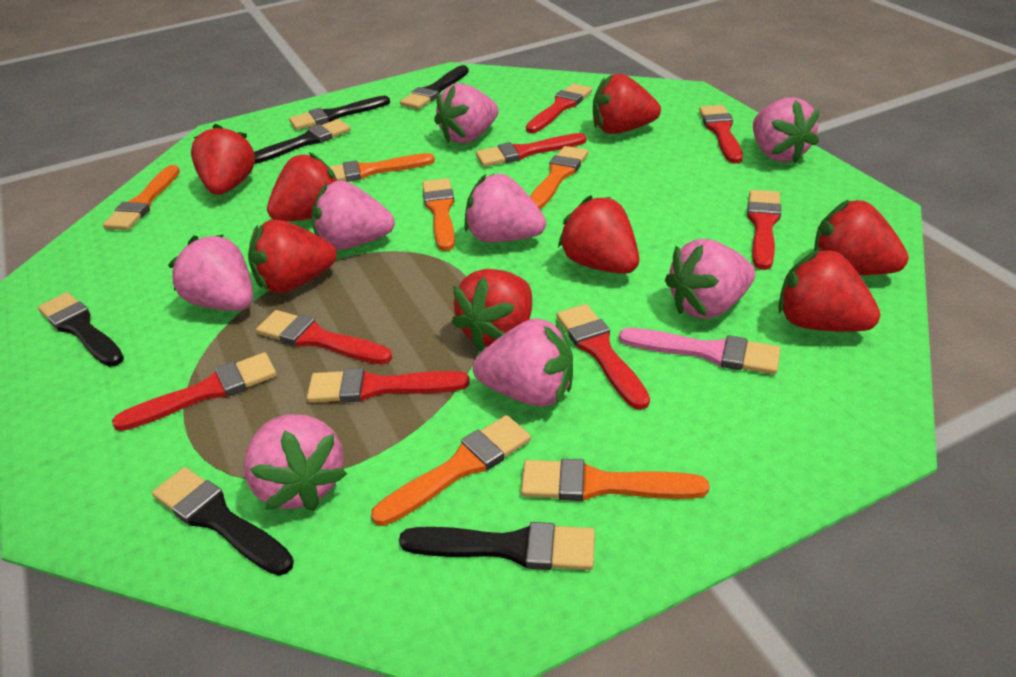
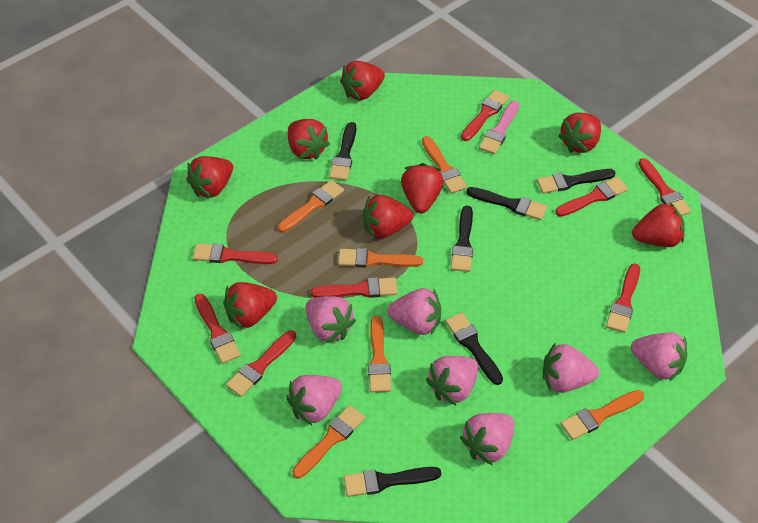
pink strawberry: 8 -> 7

